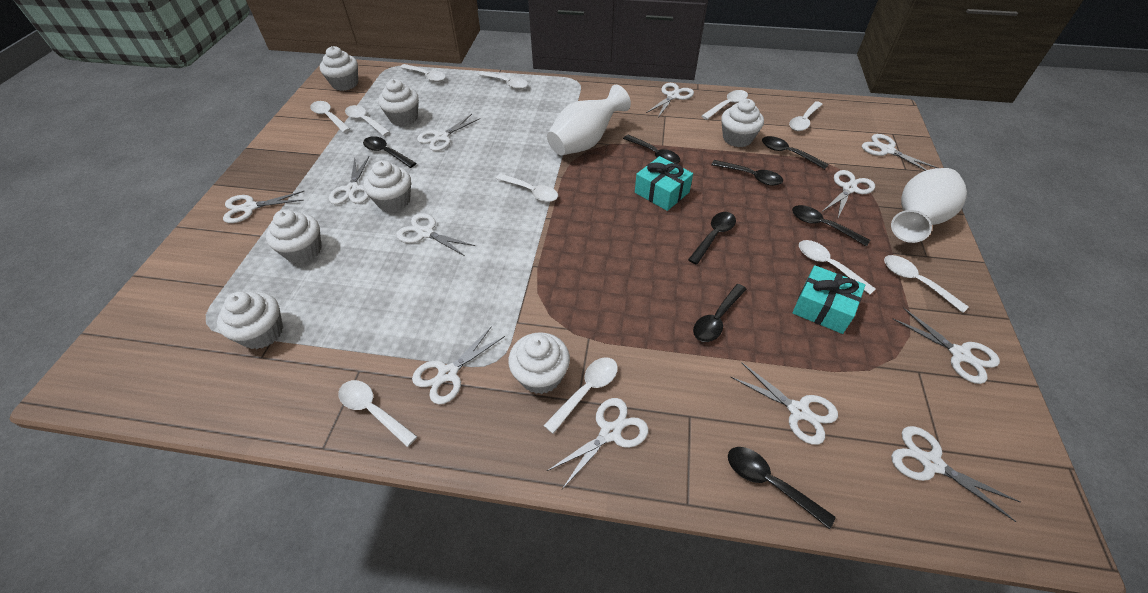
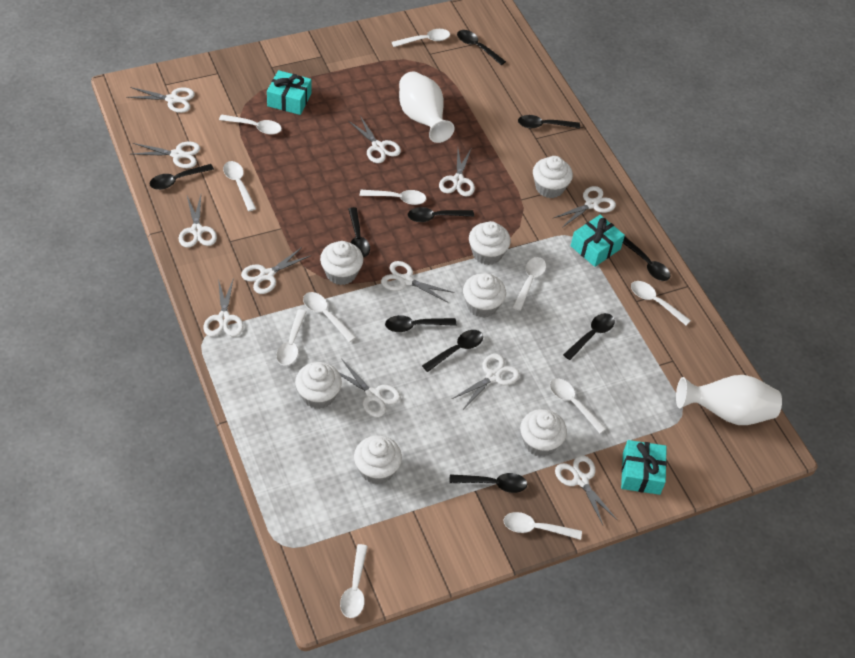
black spoon: 8 -> 10
turquoise gift: 2 -> 3

